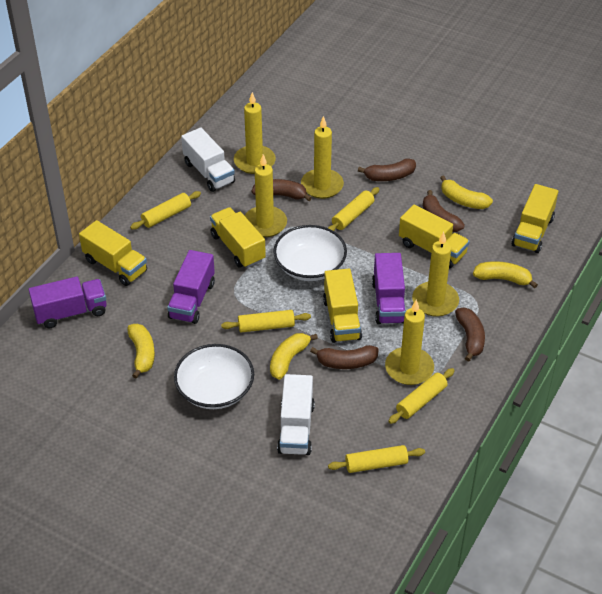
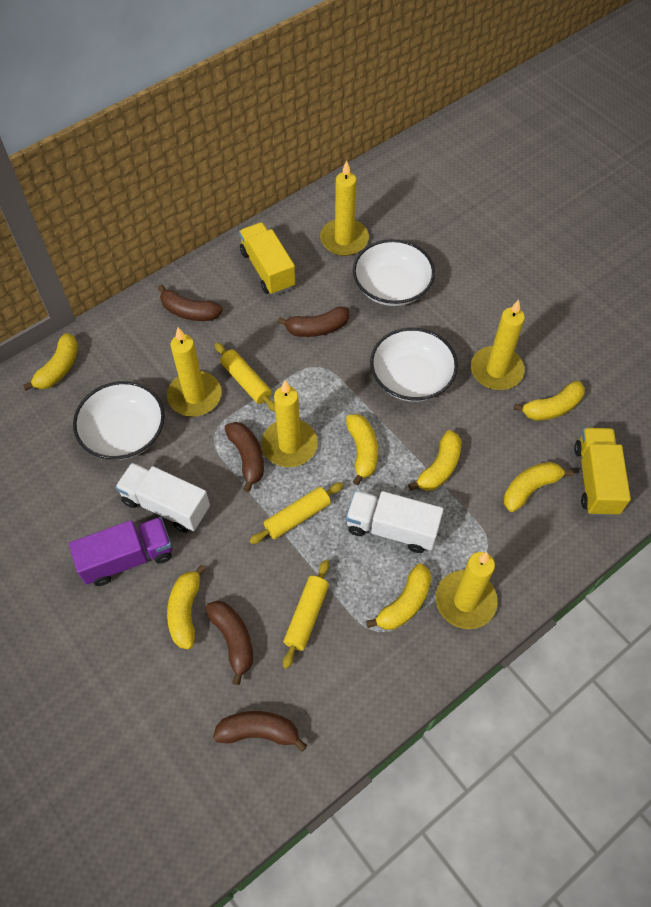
purple truck: 3 -> 1
white bowl: 2 -> 3
yellow banana: 4 -> 7
yellow rolling pin: 5 -> 3
yellow truck: 5 -> 2

